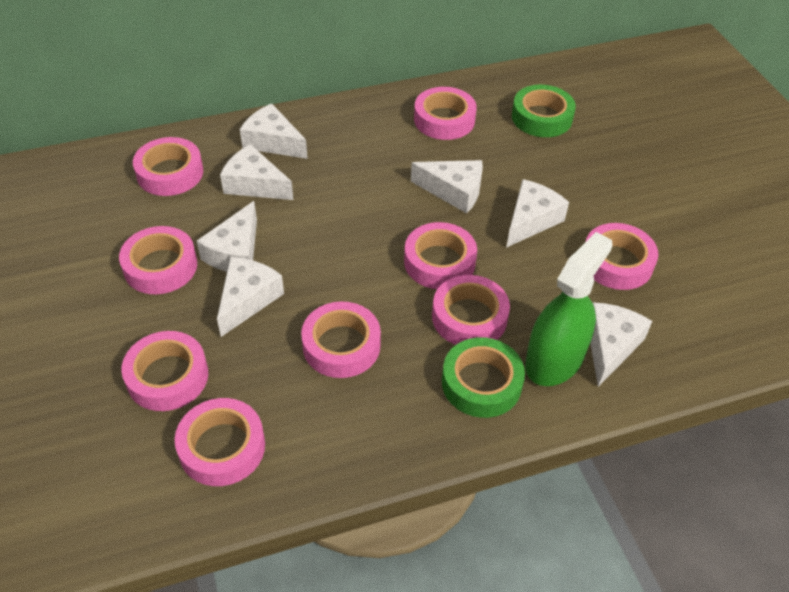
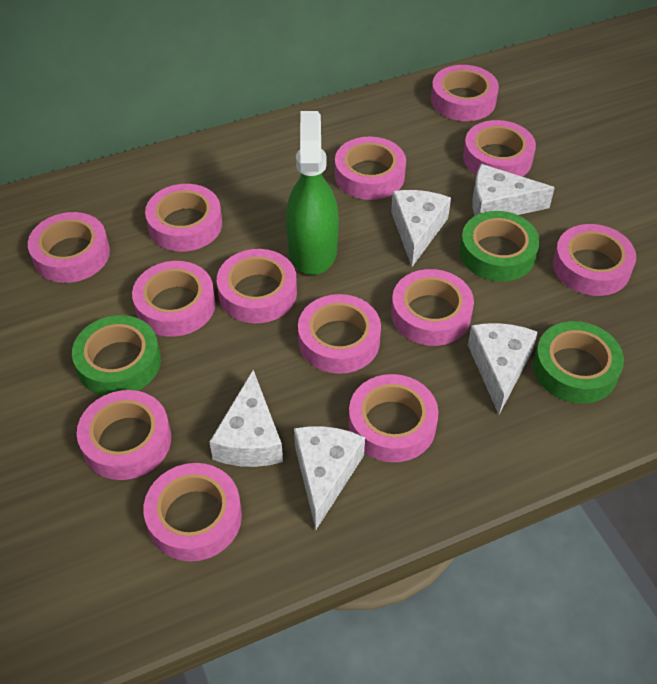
green tape: 2 -> 3
pink tape: 9 -> 13
white cheese: 7 -> 5

